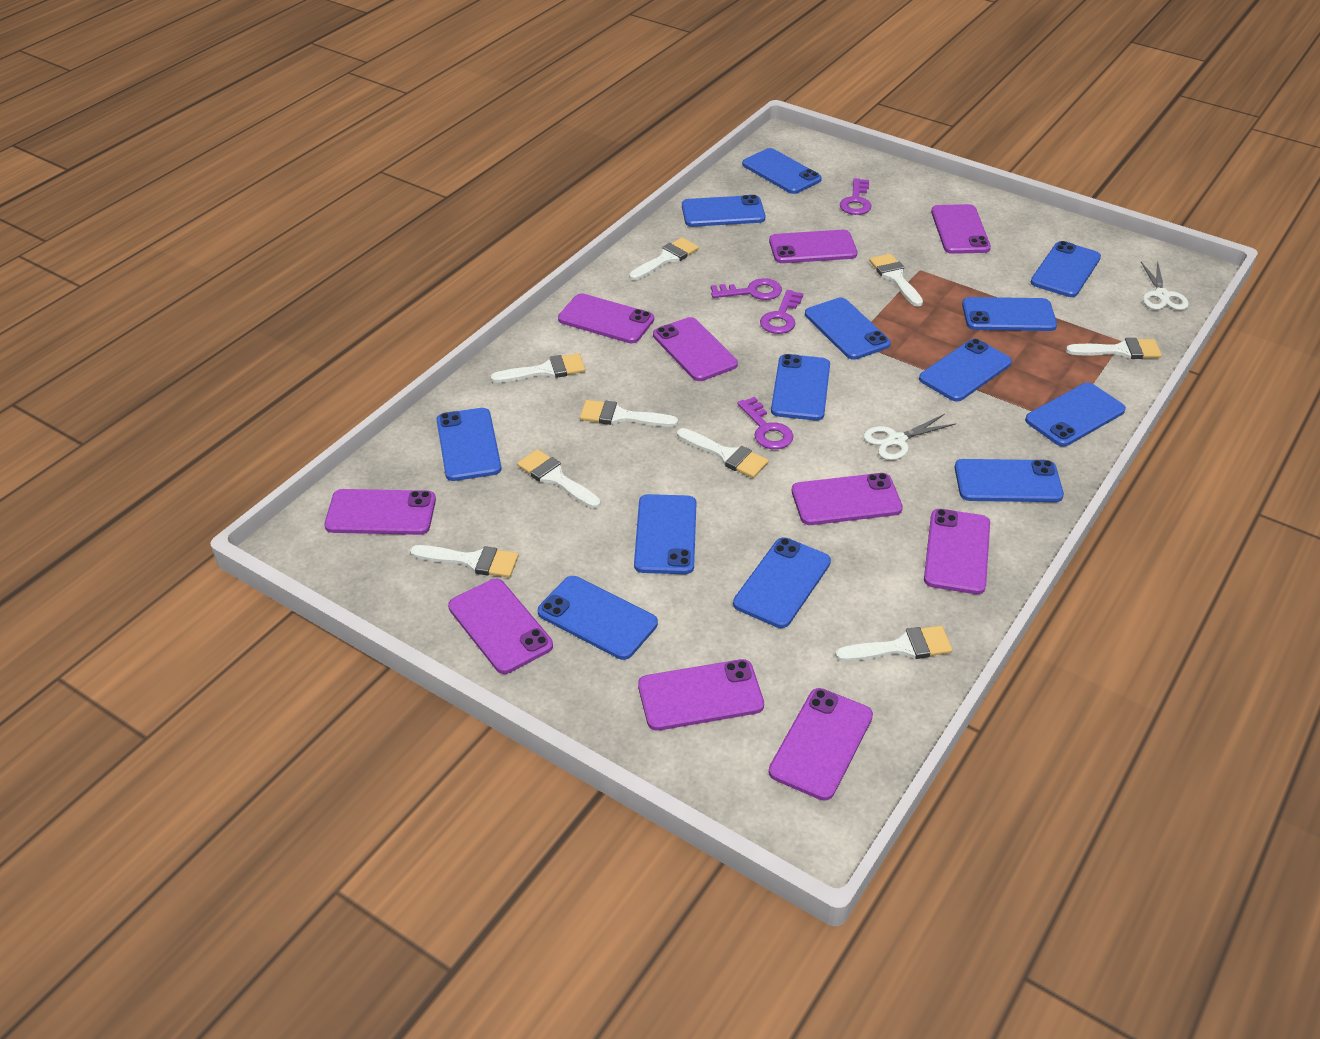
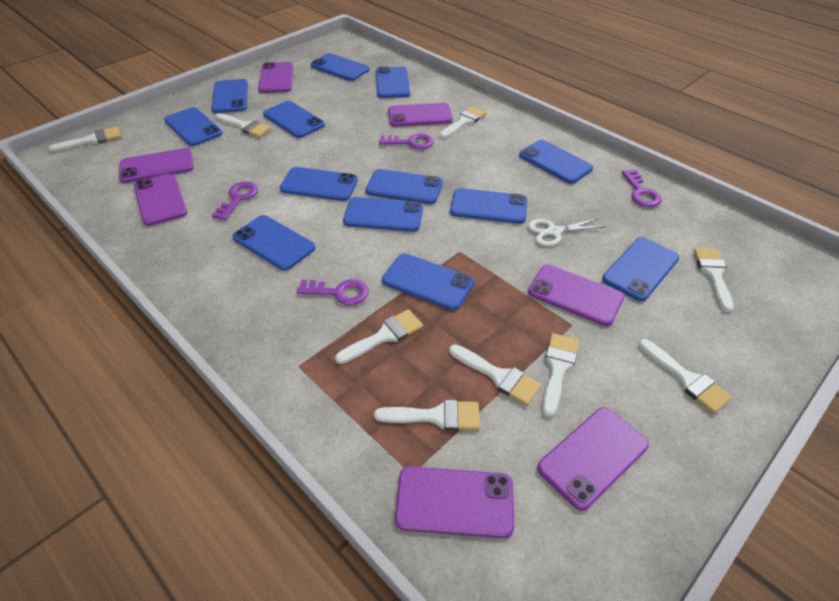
purple phone: 10 -> 7
white scissors: 2 -> 1

